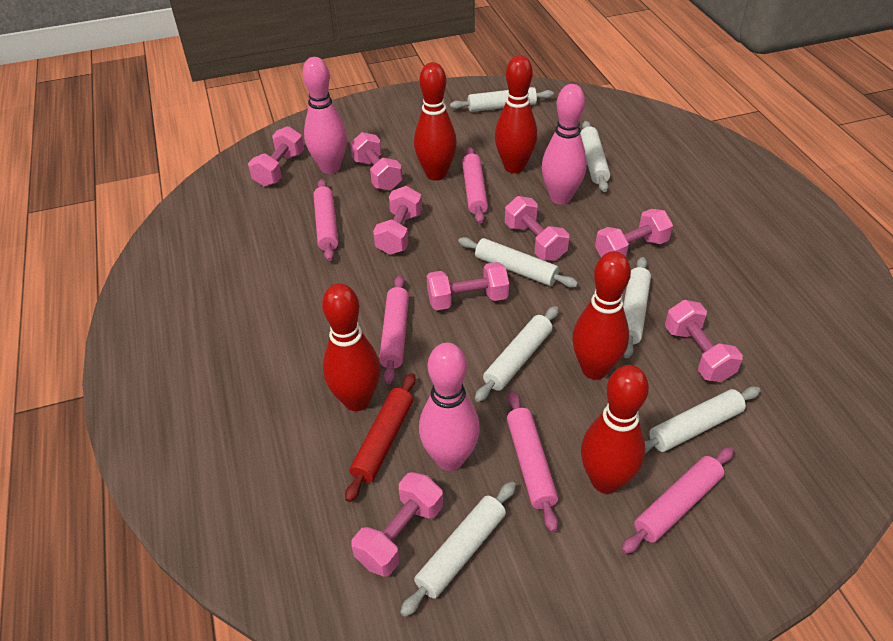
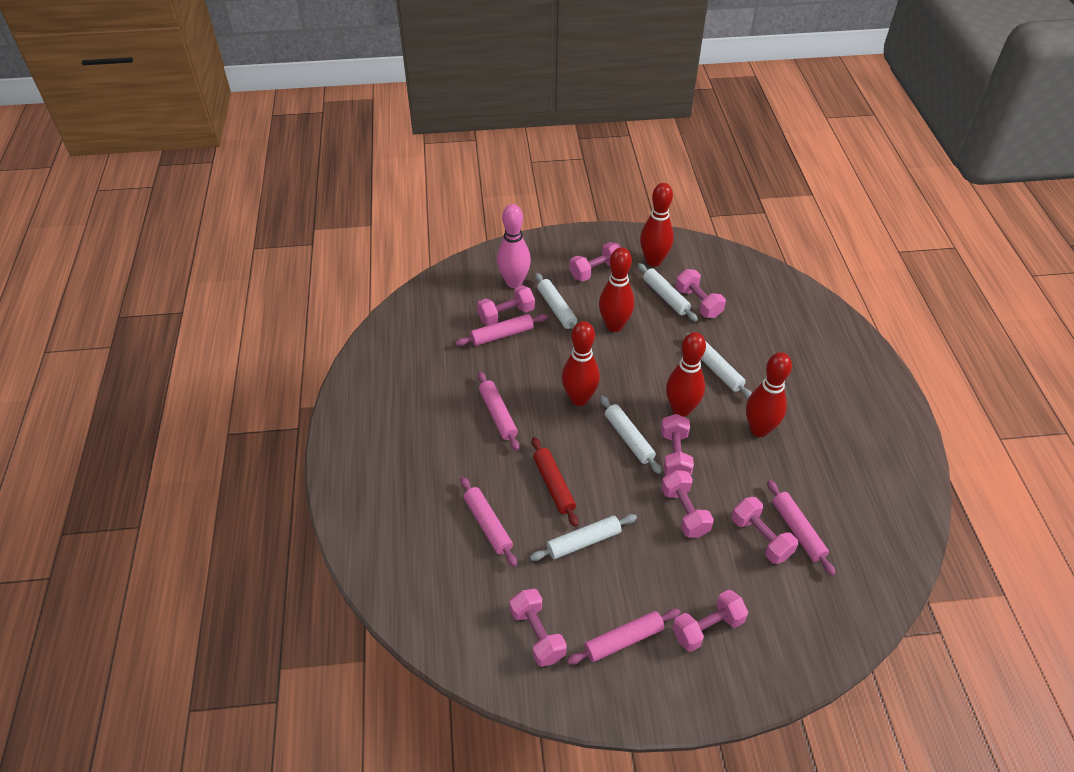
pink bowling pin: 3 -> 1
white rolling pin: 7 -> 5

